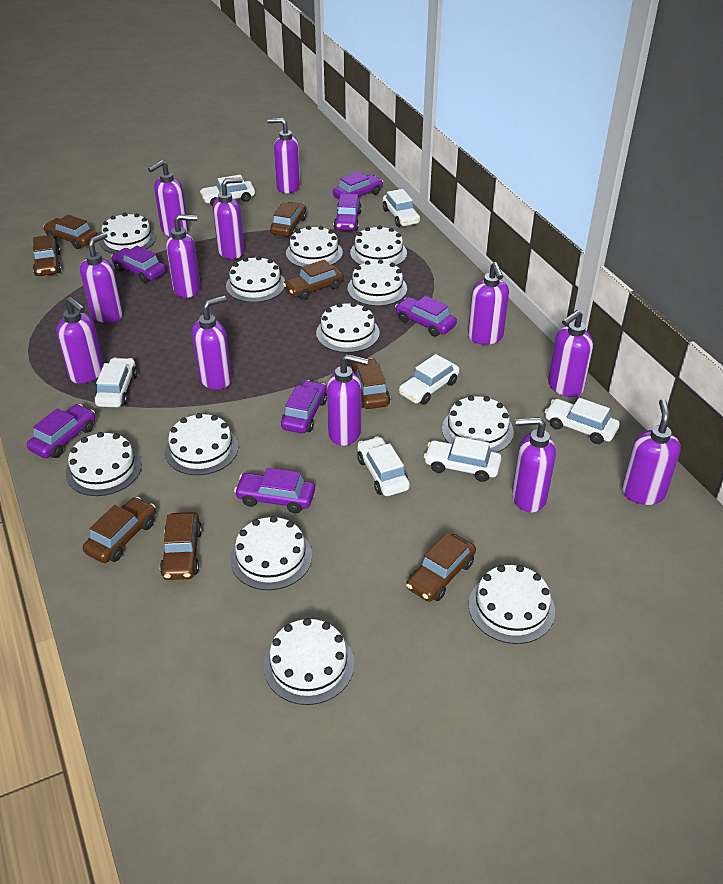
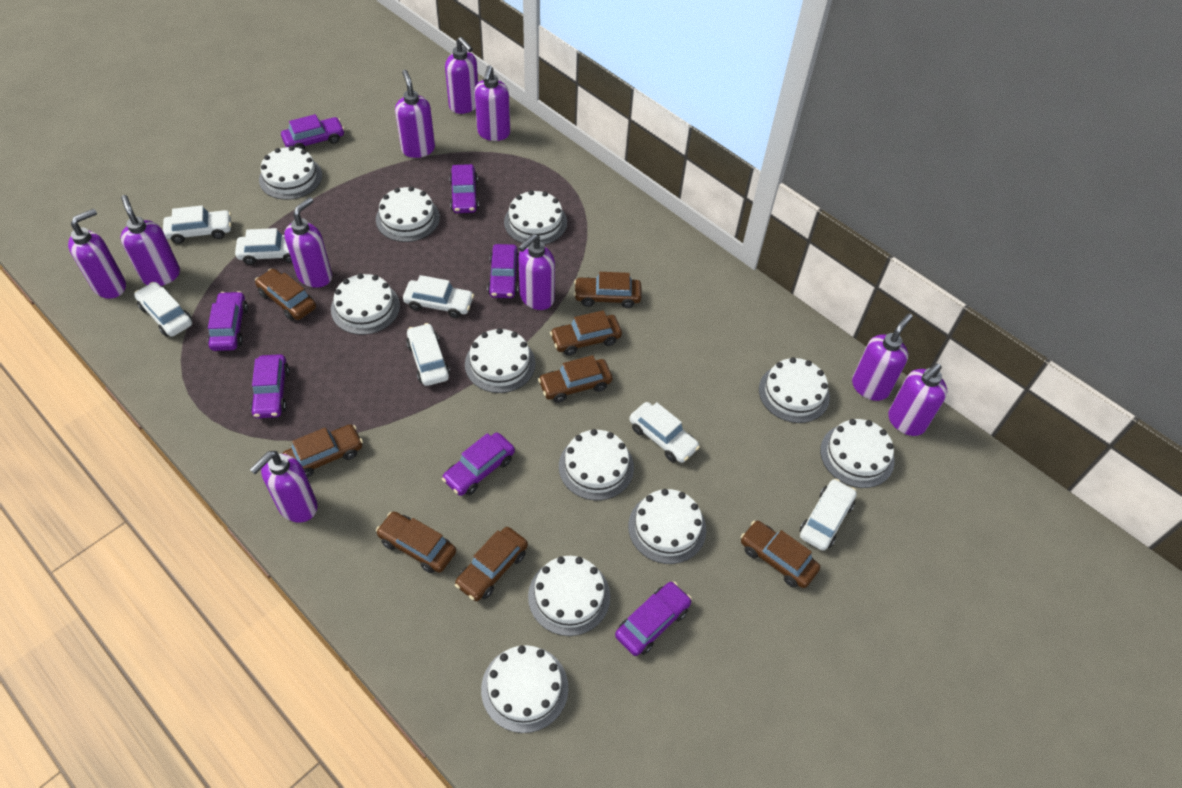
purple soap dispenser: 12 -> 10
white cake: 12 -> 11

